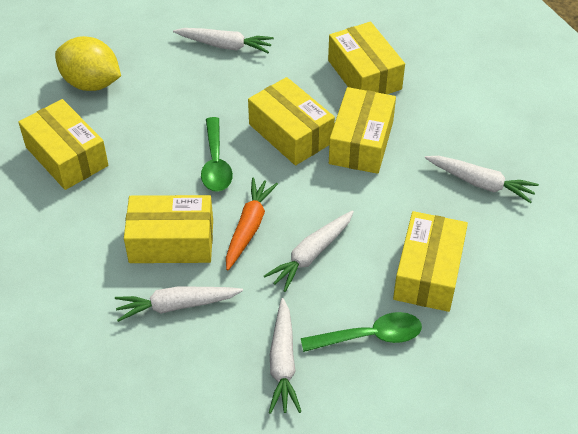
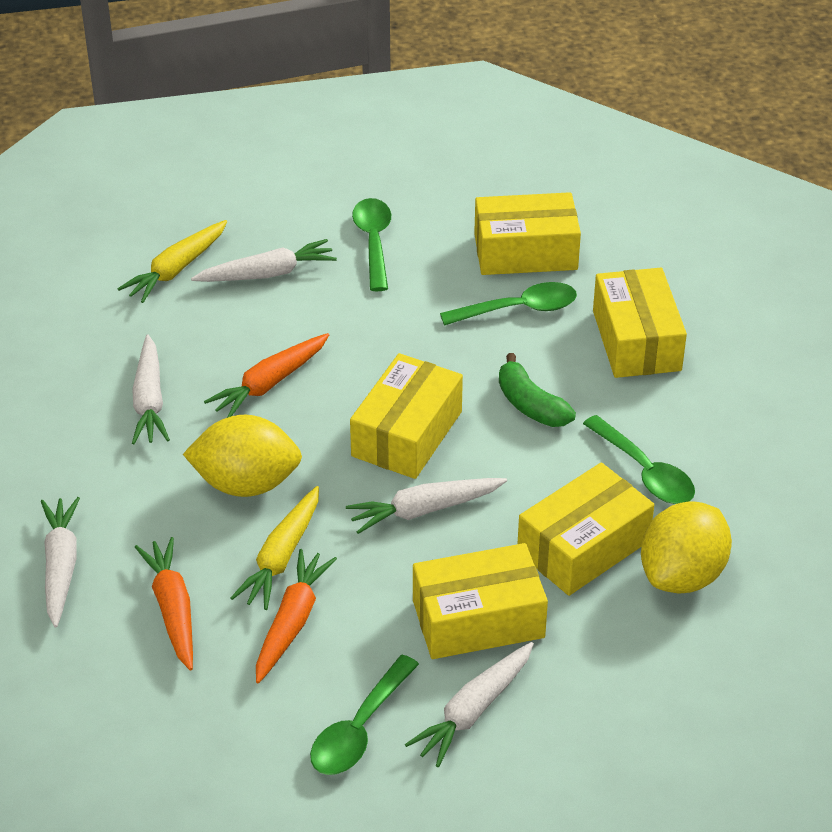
green banana: 0 -> 1
green spoon: 2 -> 4
orange carrot: 1 -> 3
yellow box: 6 -> 5
yellow carrot: 0 -> 2
yellow lemon: 1 -> 2

